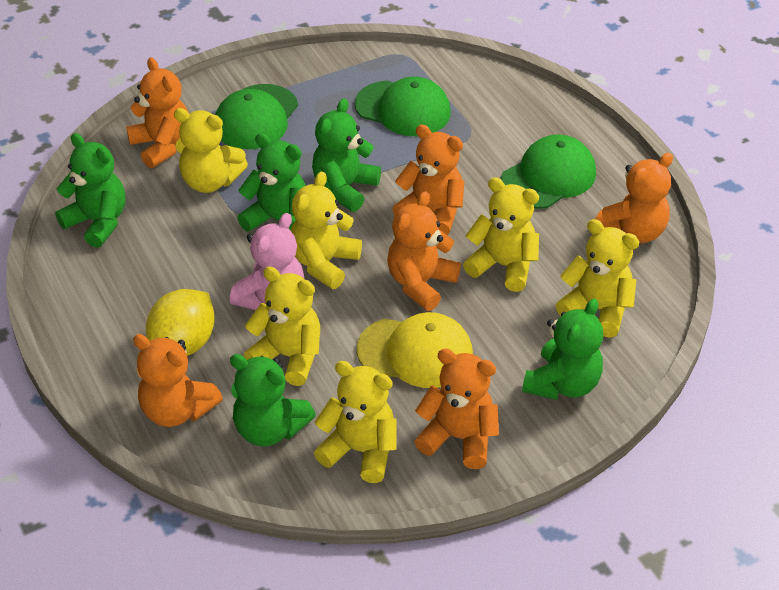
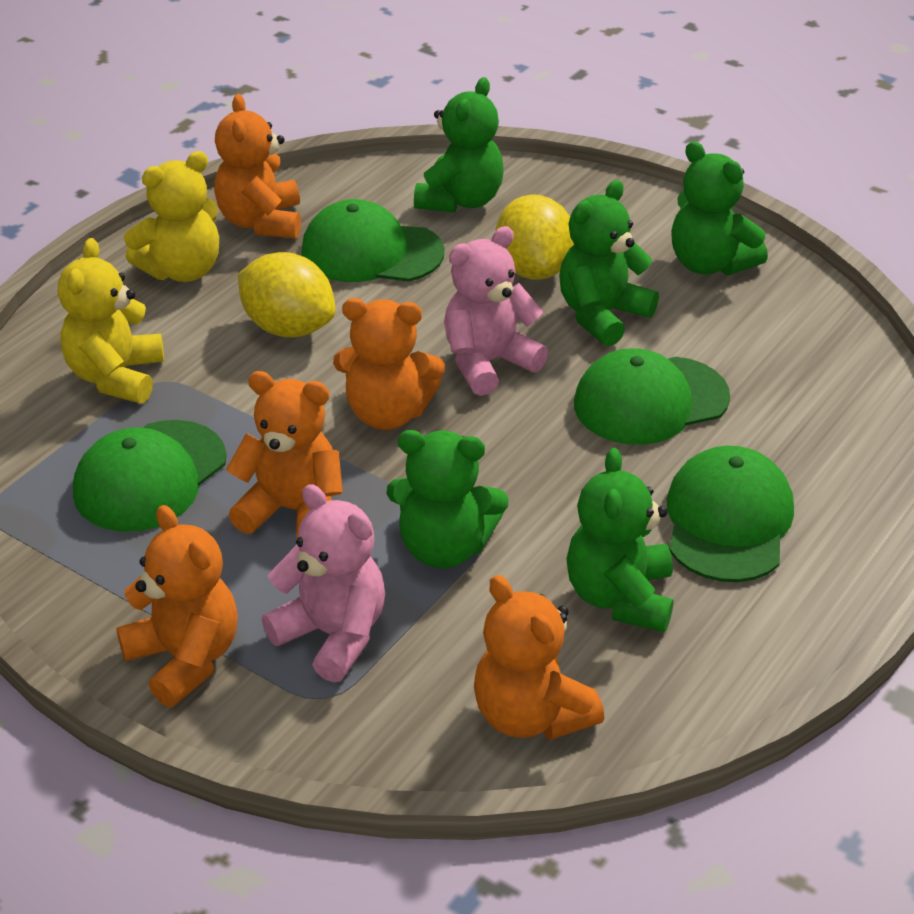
green cap: 3 -> 4
orange teddy bear: 6 -> 5
pink teddy bear: 1 -> 2
yellow cap: 1 -> 0
yellow lemon: 1 -> 2
yellow teddy bear: 6 -> 2

